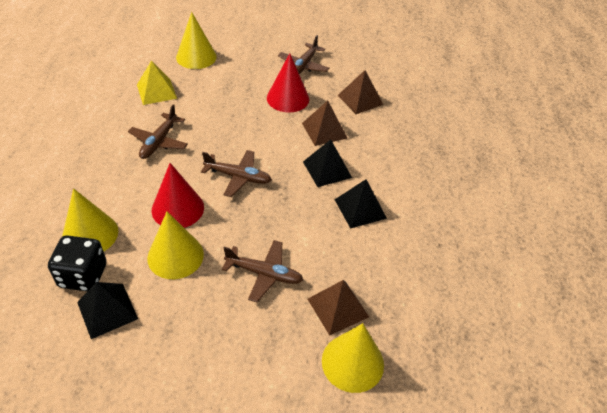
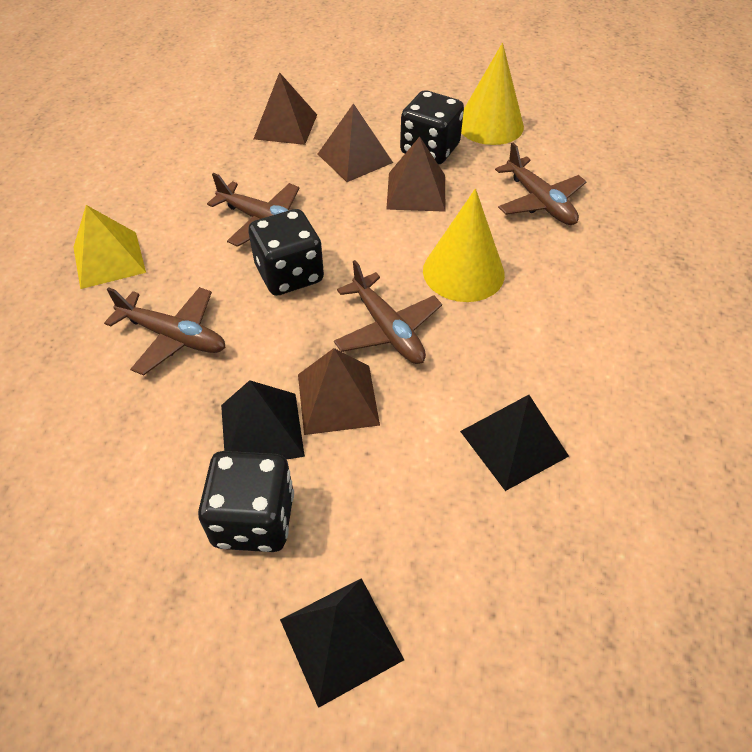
black dice: 1 -> 3
brown pyramid: 3 -> 4
red cone: 2 -> 0
yellow cone: 4 -> 2

